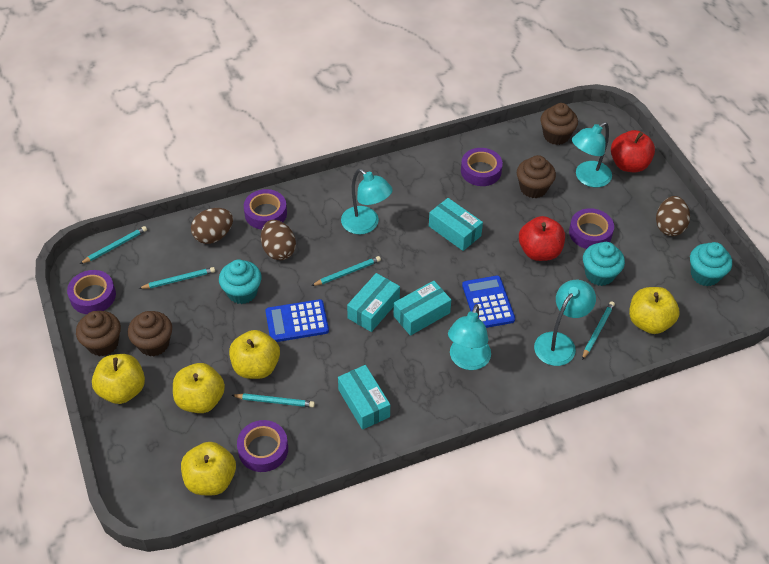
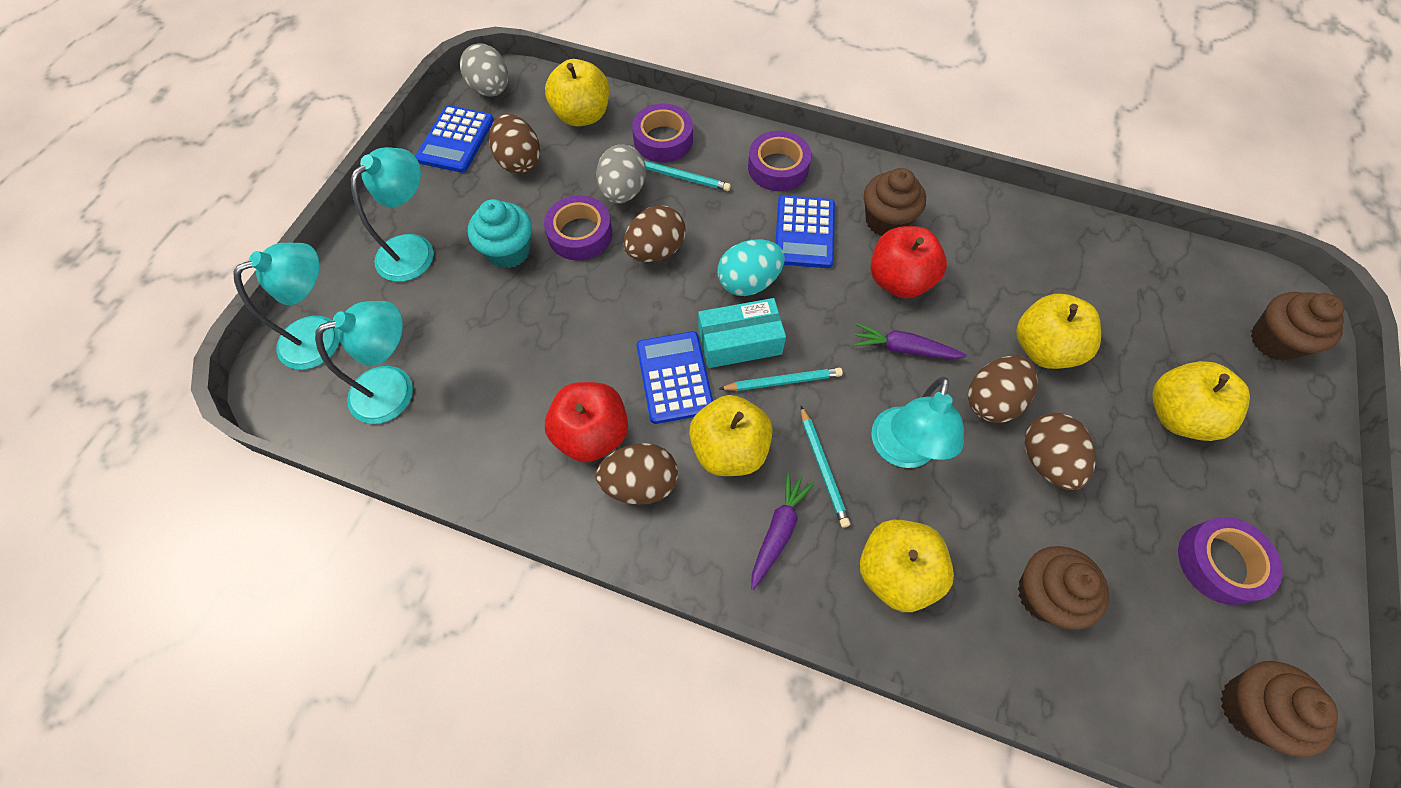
blue calculator: 2 -> 3
brown egg: 3 -> 5
grey egg: 0 -> 2
purple carrot: 0 -> 2
purple tape: 5 -> 4
turquoise box: 4 -> 1
turquoise cupcake: 3 -> 1
turquoise egg: 0 -> 1
turquoise pencil: 5 -> 3

